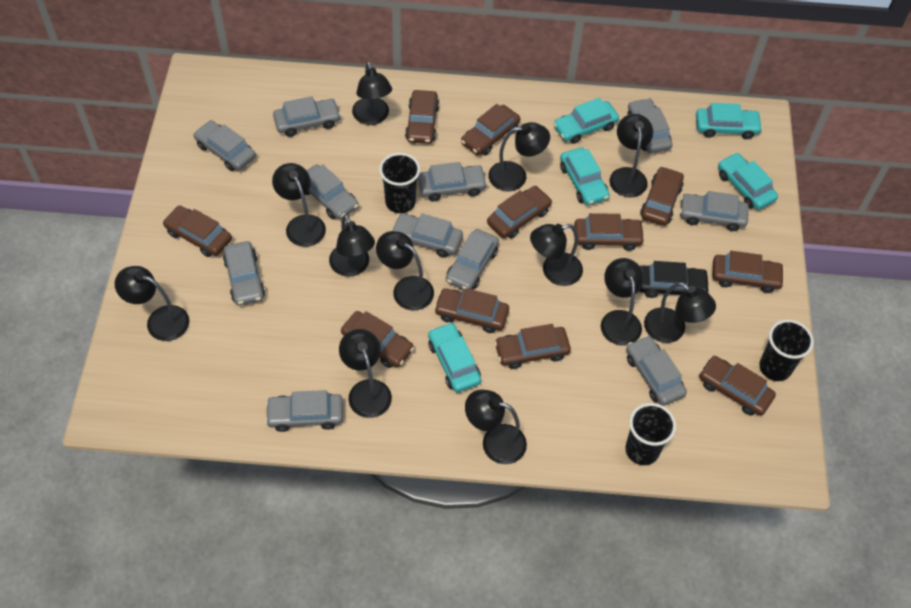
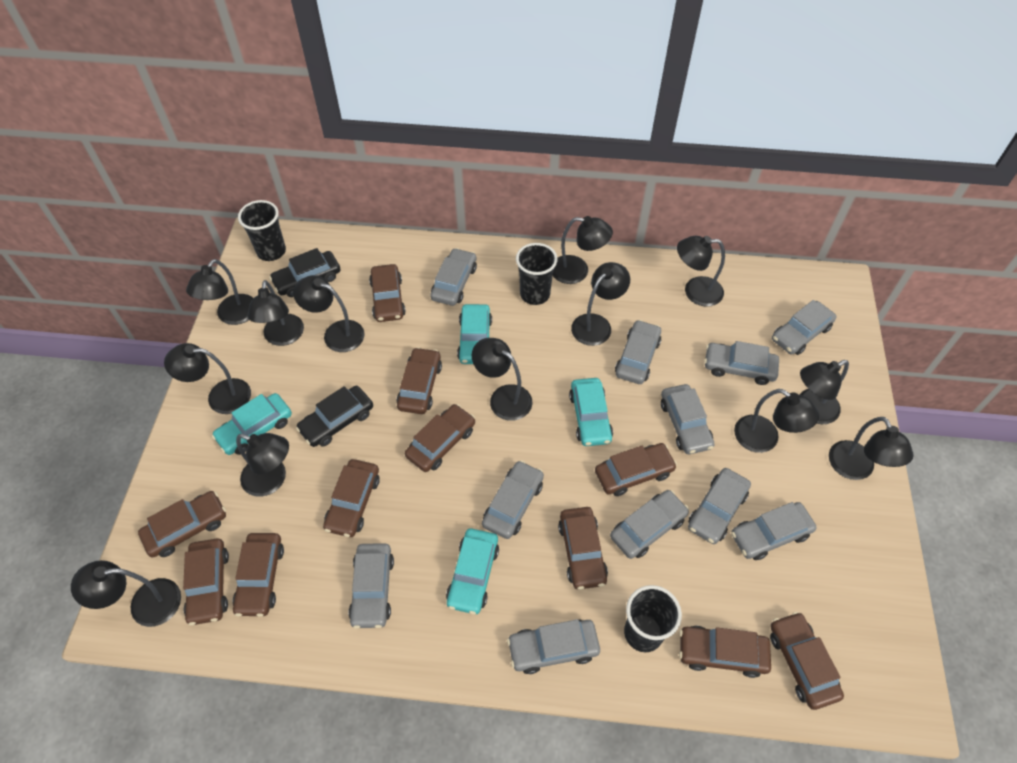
black car: 1 -> 2
black lamp: 12 -> 13
turquoise car: 5 -> 4

